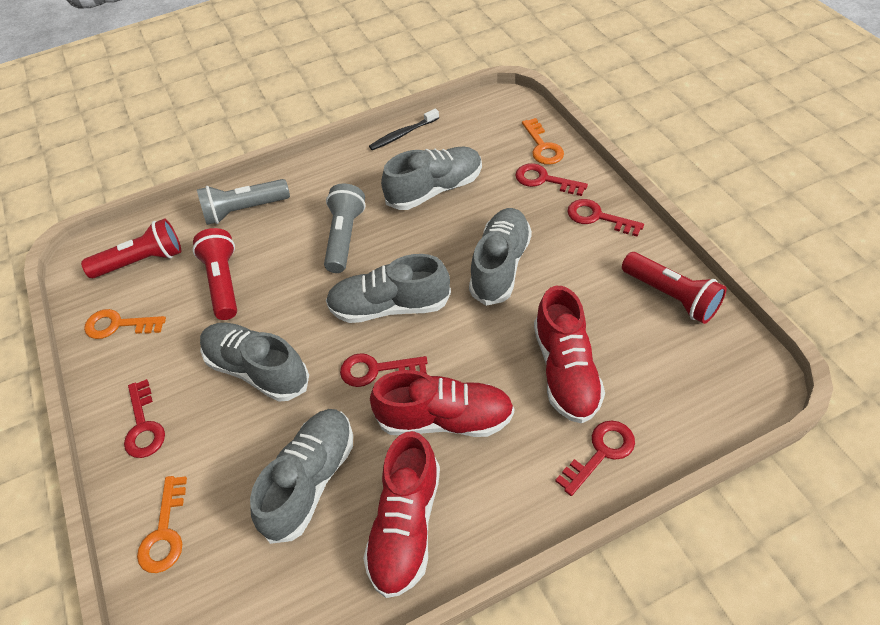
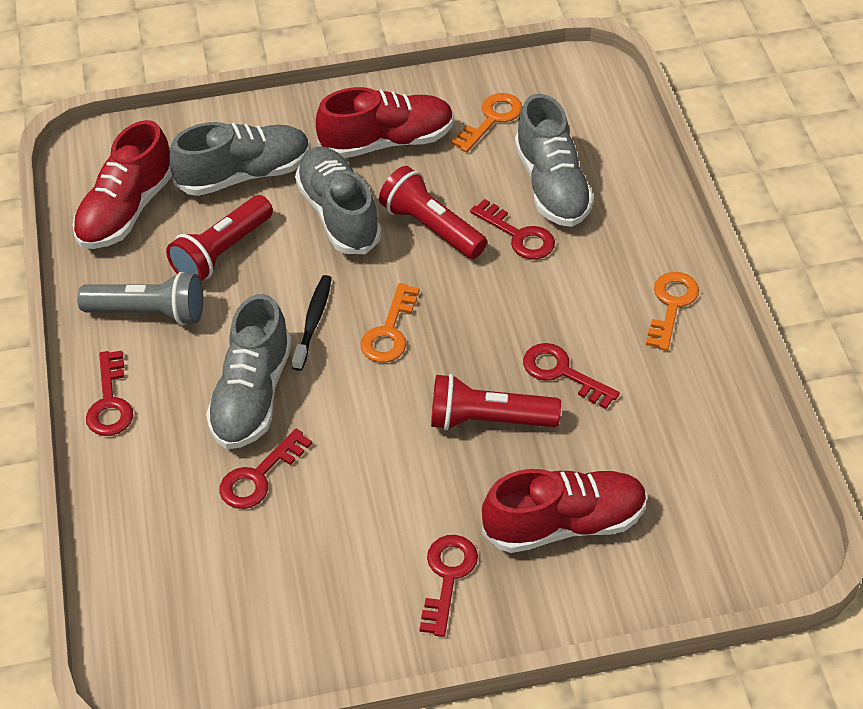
grey flashlight: 2 -> 1
grey shoe: 5 -> 4

